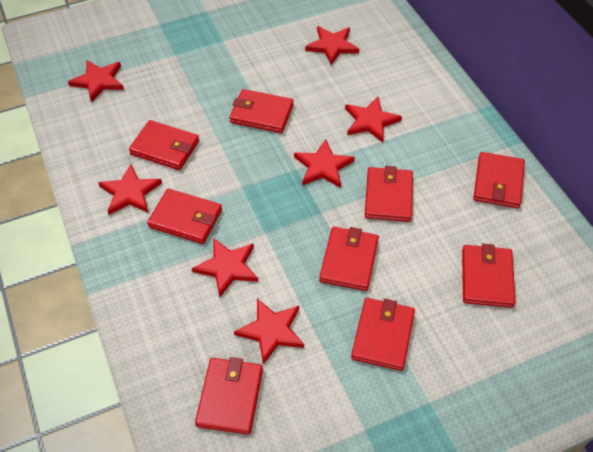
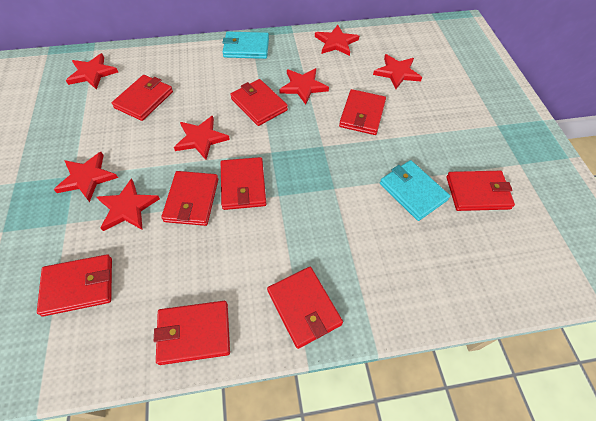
turquoise wallet: 0 -> 2

